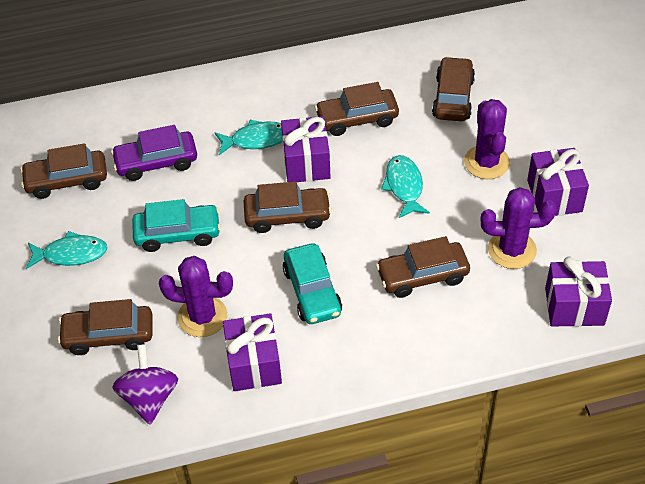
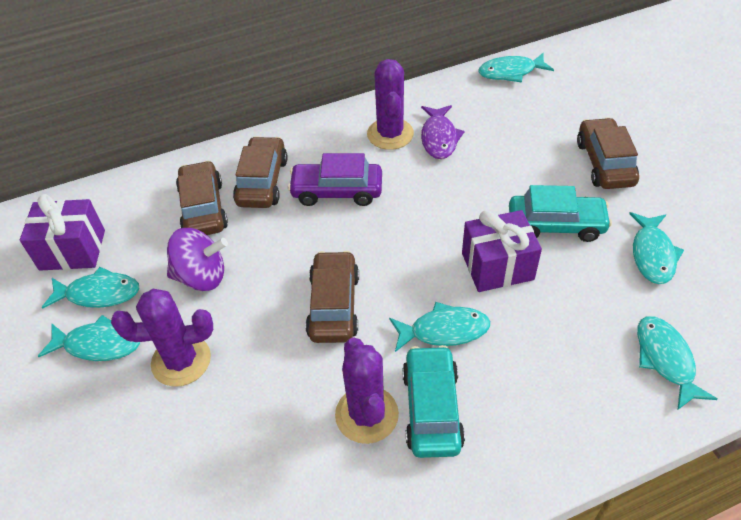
brown car: 6 -> 4
purple fish: 0 -> 1
purple gift: 4 -> 2
turquoise fish: 3 -> 6

